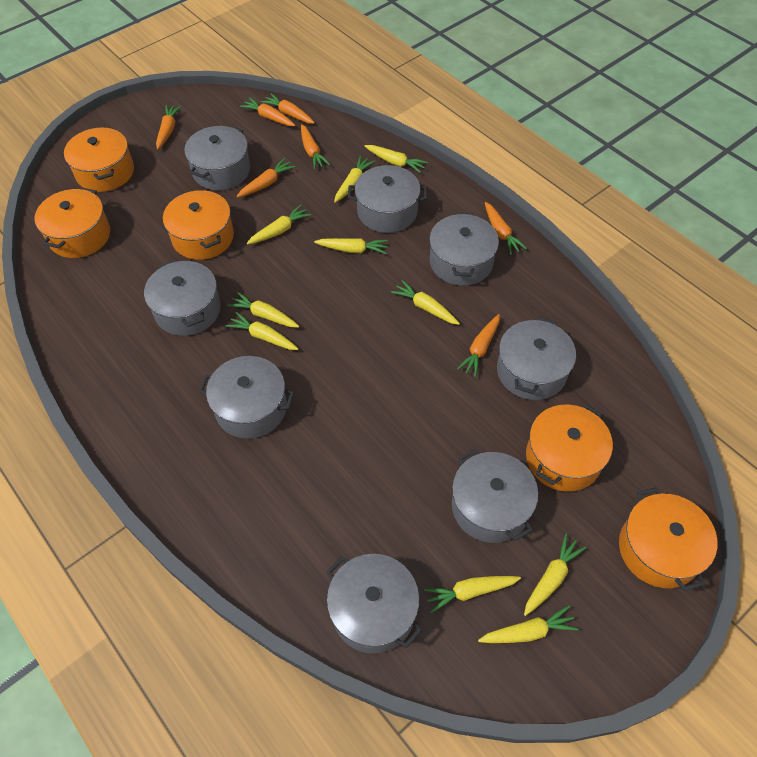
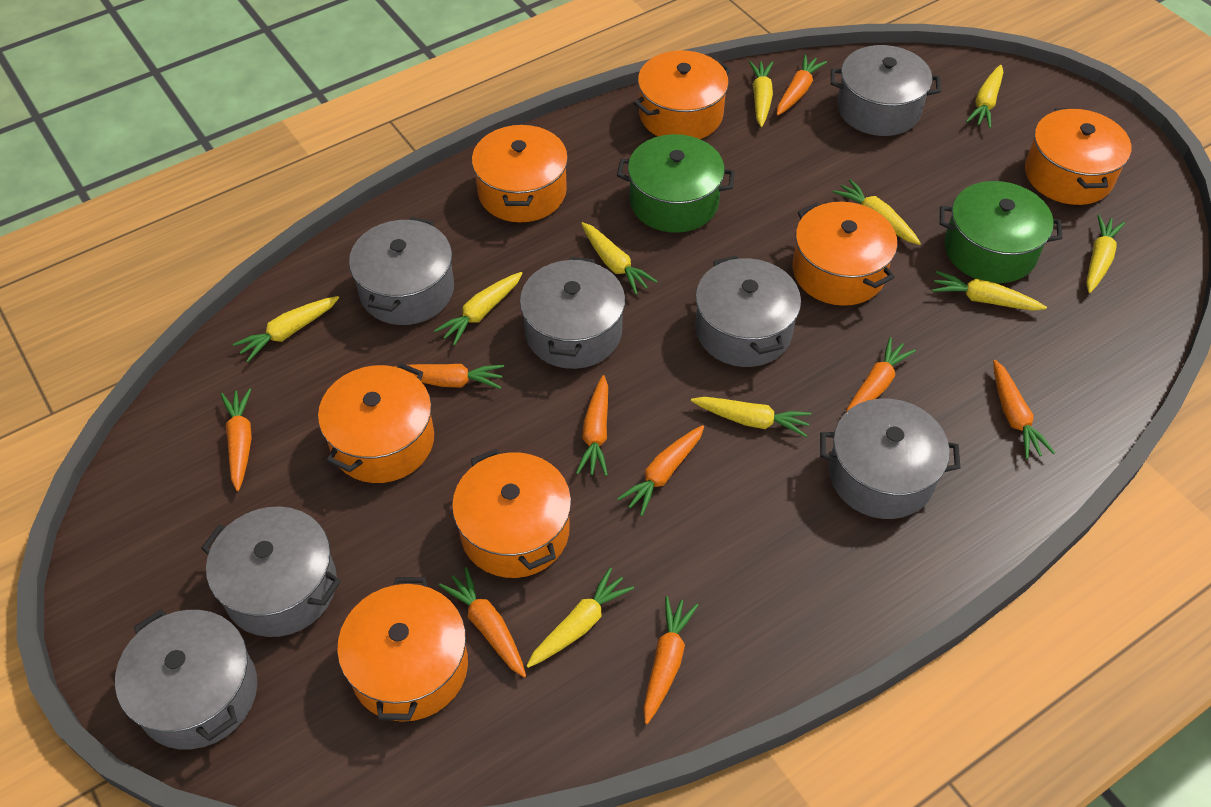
green pot: 0 -> 2
grey pot: 8 -> 7
orange carrot: 7 -> 9
orange pot: 5 -> 7

